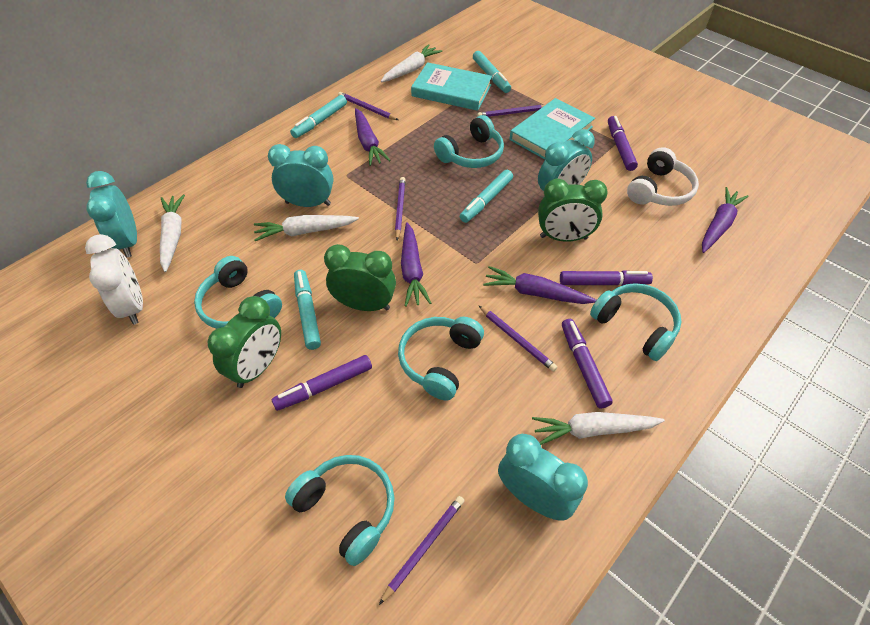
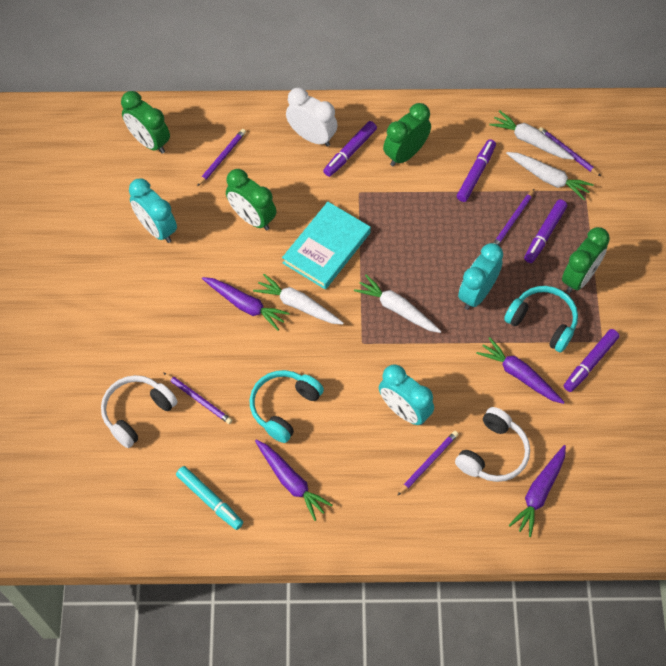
green clock: 3 -> 4
turquoise book: 2 -> 1
turquoise clock: 4 -> 3
turquoise headphones: 5 -> 2
turquoise marker: 4 -> 1
white headphones: 1 -> 2

